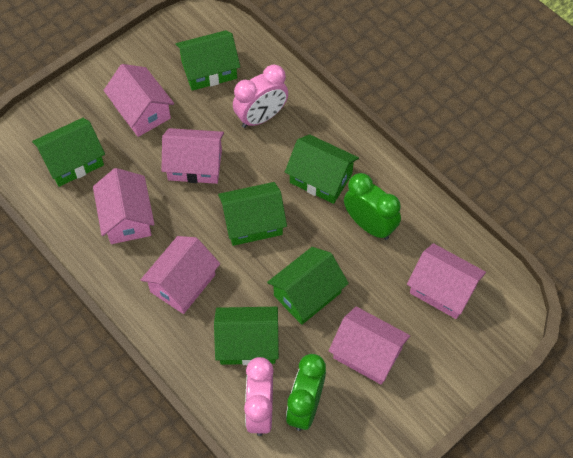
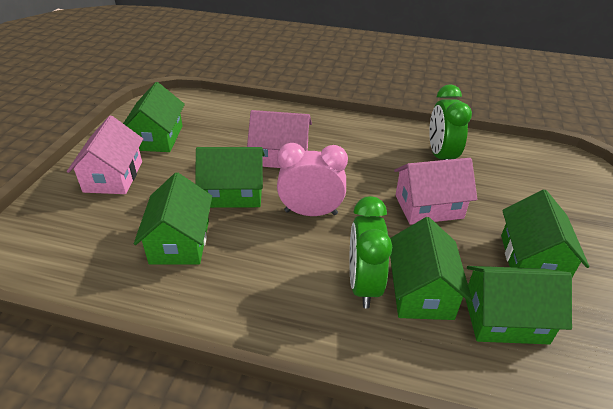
pink clock: 2 -> 1
pink house: 6 -> 3

